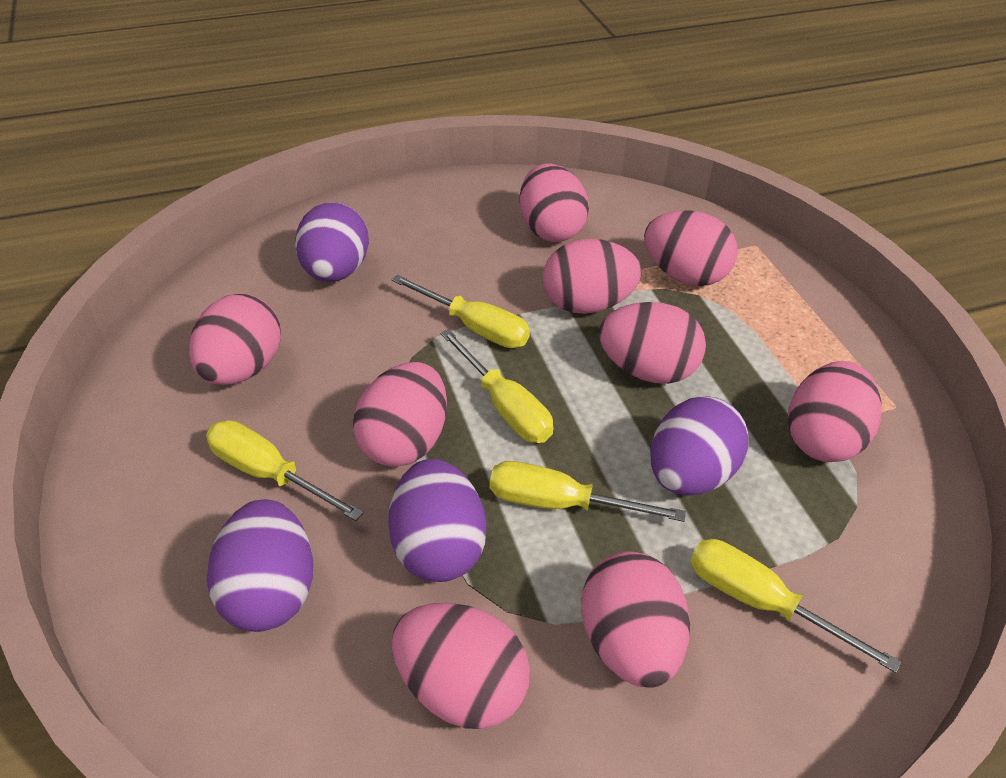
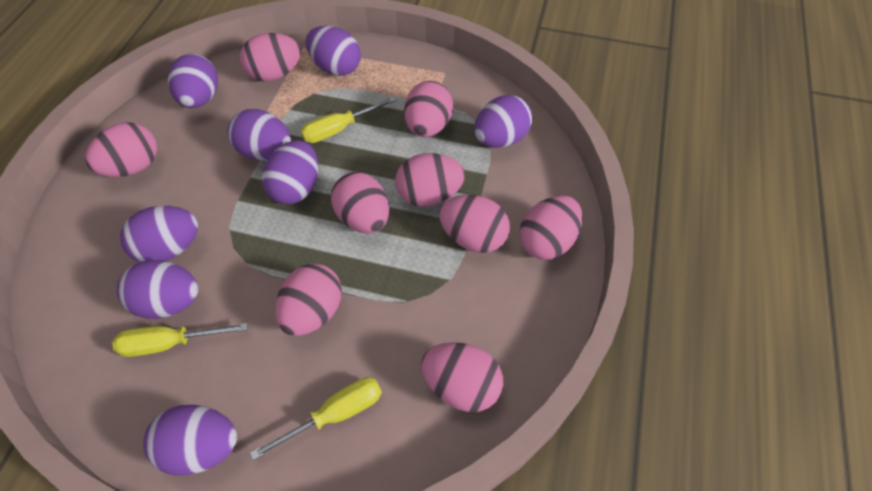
purple egg: 4 -> 8
yellow screwdriver: 5 -> 3

